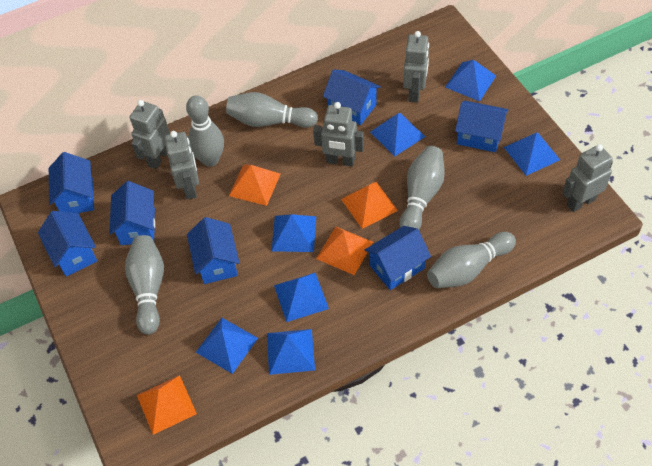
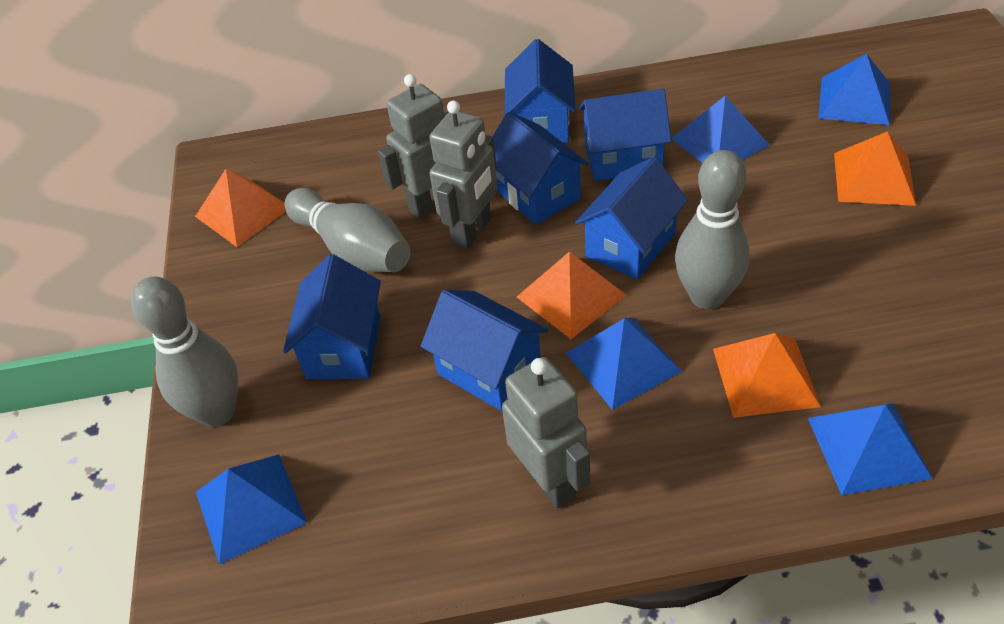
blue house: 7 -> 6
blue pyramid: 7 -> 5
grey bowling pin: 5 -> 3
grey robot: 5 -> 3

